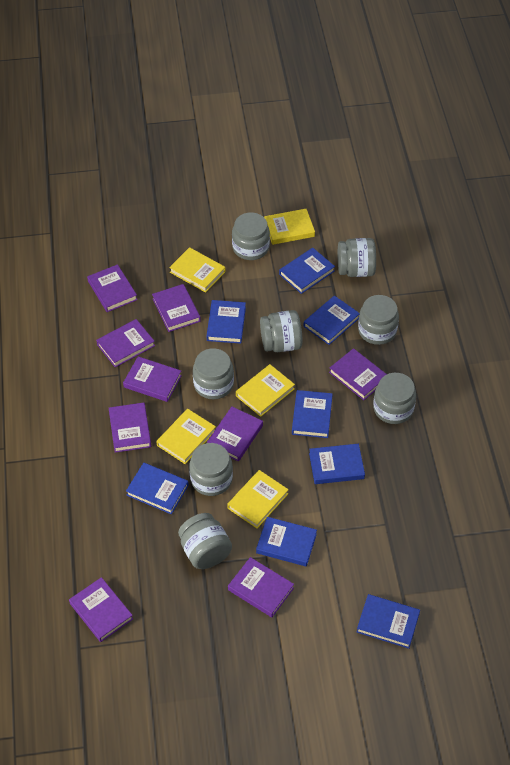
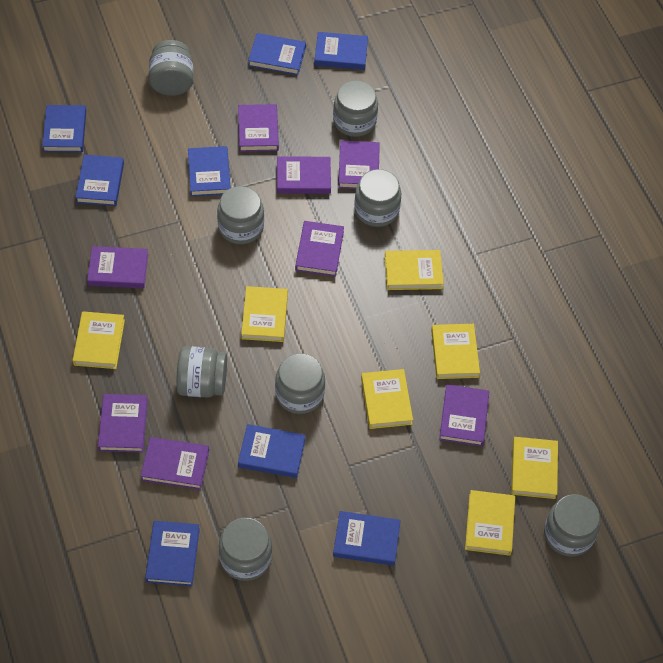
purple book: 9 -> 8
yellow book: 5 -> 7

